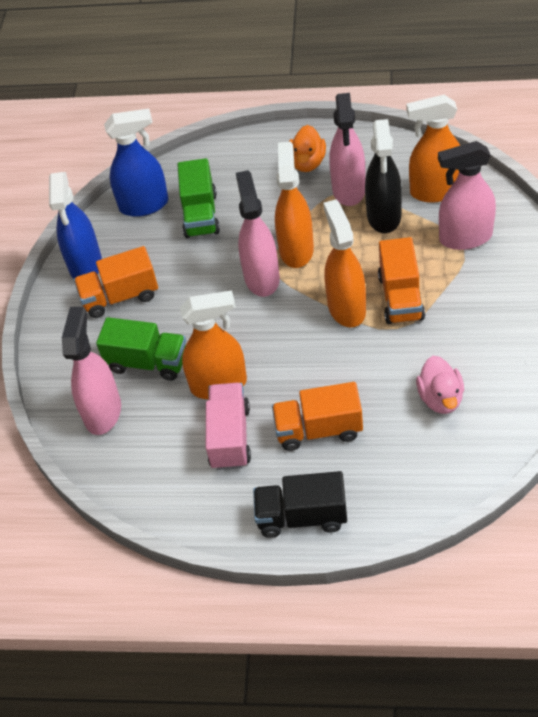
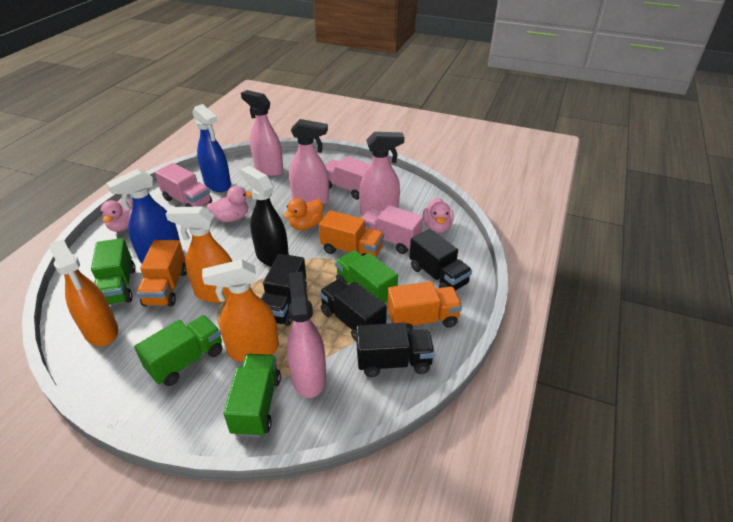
black truck: 1 -> 4
green truck: 2 -> 4
orange spray bottle: 4 -> 3
pink duck: 1 -> 3
pink truck: 1 -> 3

